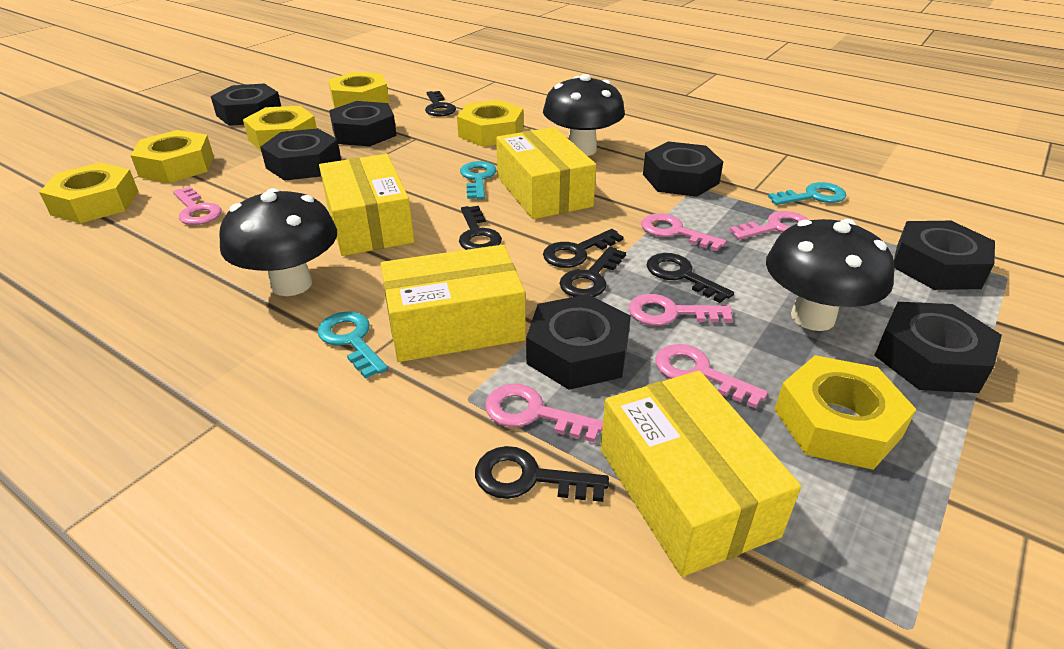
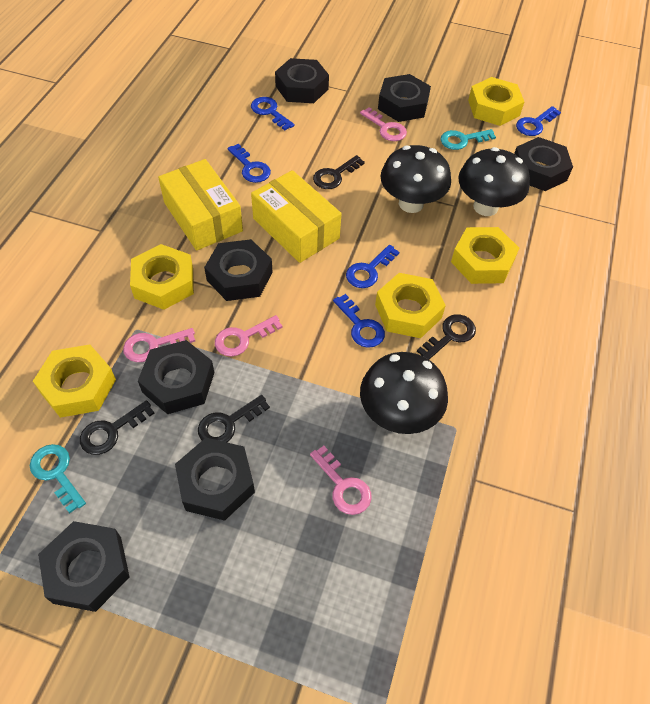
black key: 6 -> 4
blue key: 0 -> 5
pink key: 6 -> 4
turquoise key: 3 -> 2
yellow box: 4 -> 2
yellow nut: 6 -> 5

